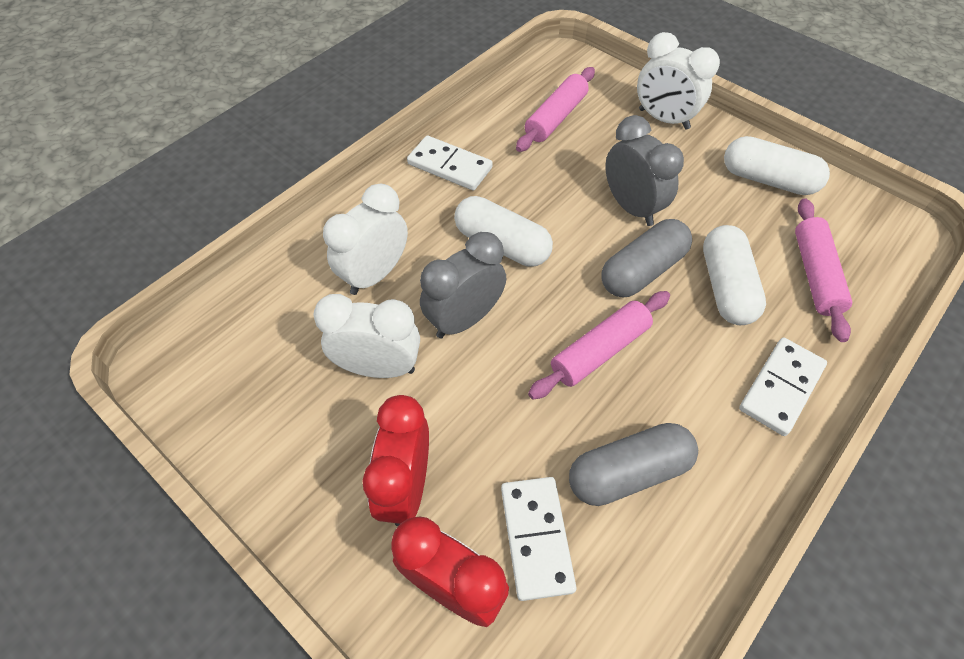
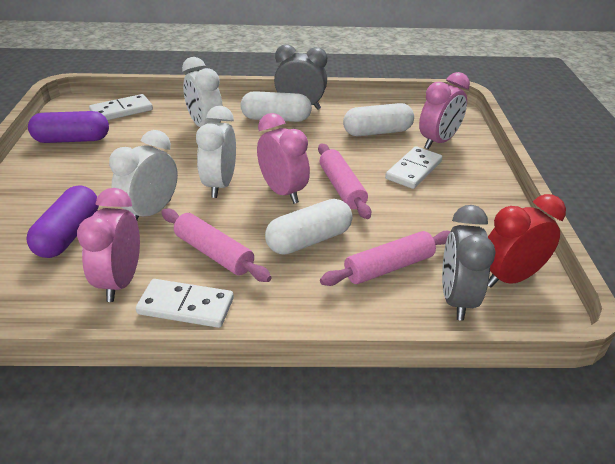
grey capsule: 2 -> 0
pink clock: 0 -> 3
purple capsule: 0 -> 2
red clock: 2 -> 1

